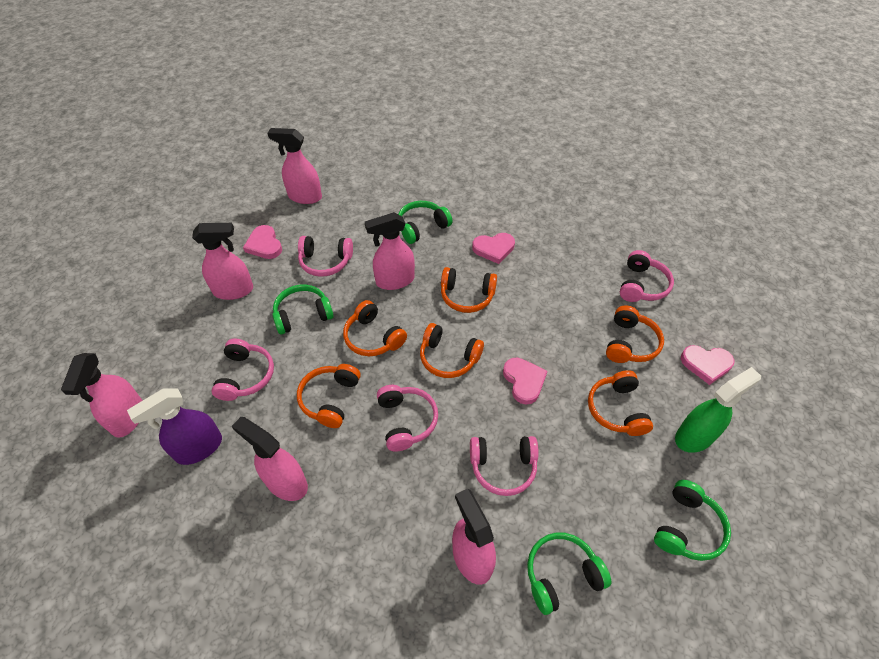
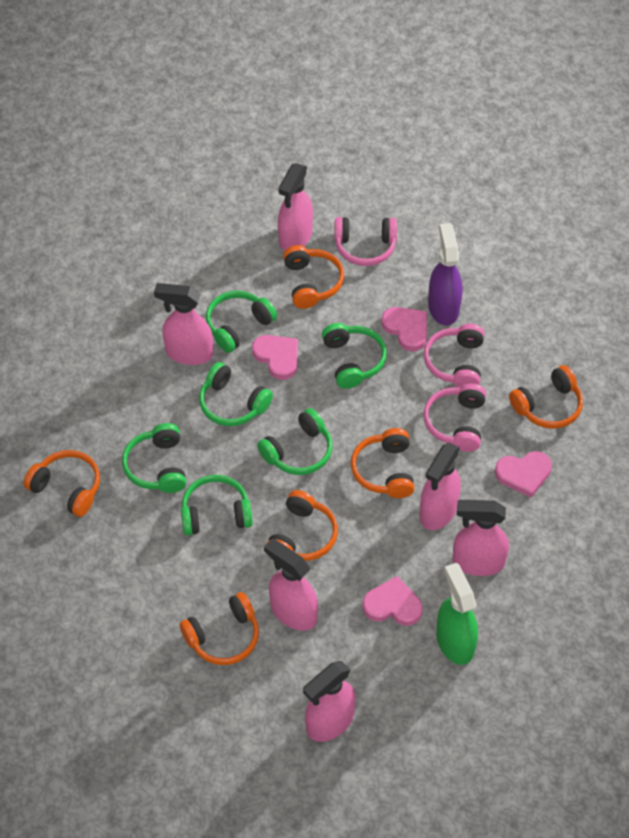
green headphones: 4 -> 6
pink headphones: 5 -> 3

